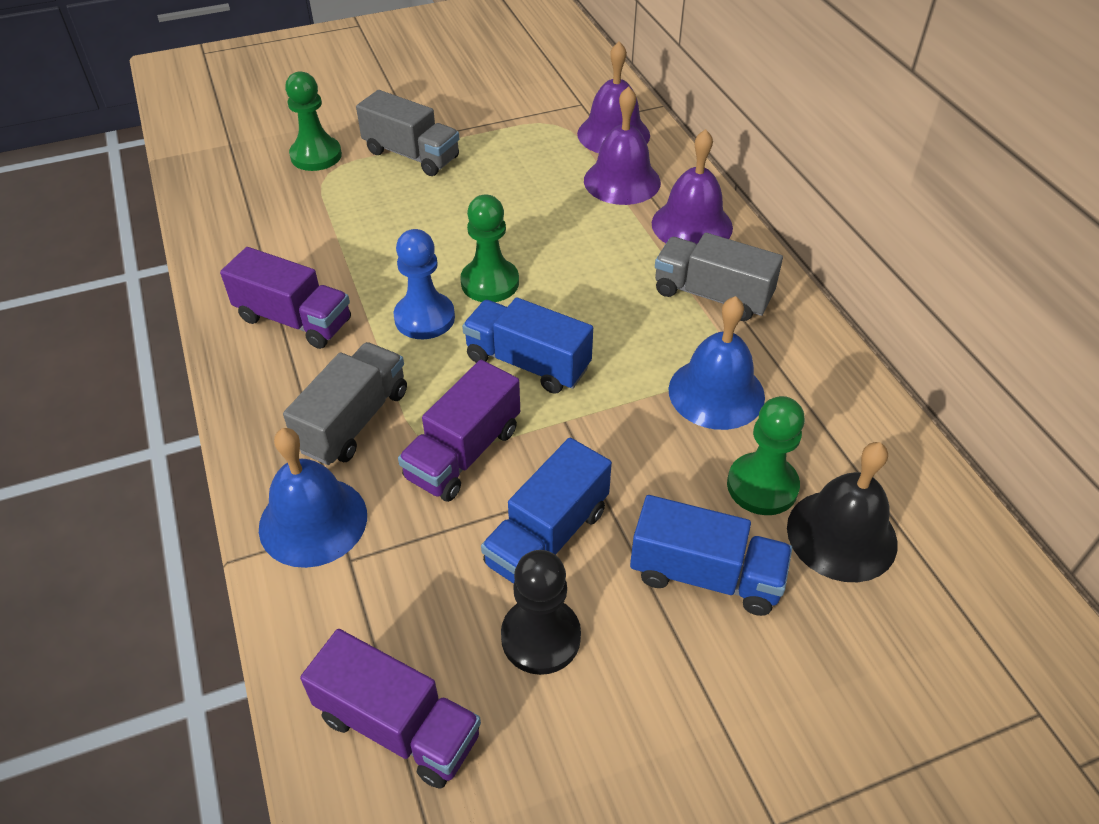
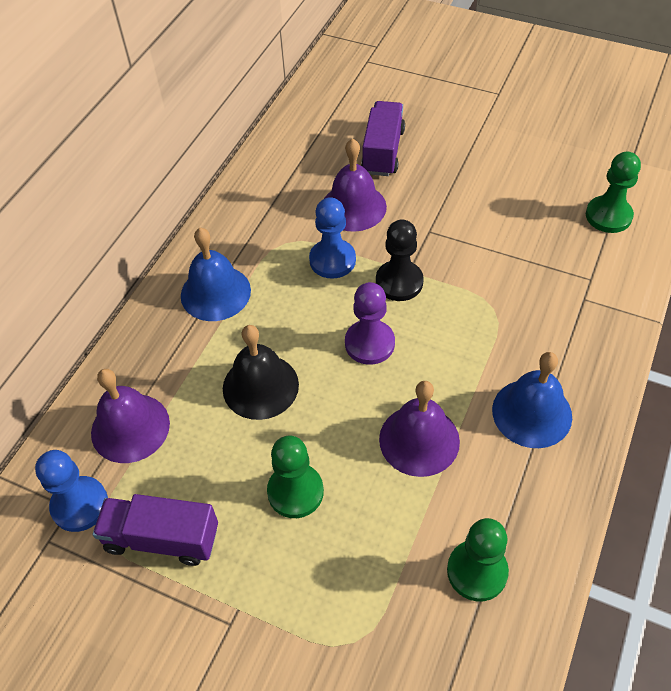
blue pawn: 1 -> 2
blue truck: 3 -> 0
grey truck: 3 -> 0
purple pawn: 0 -> 1
purple truck: 3 -> 2

